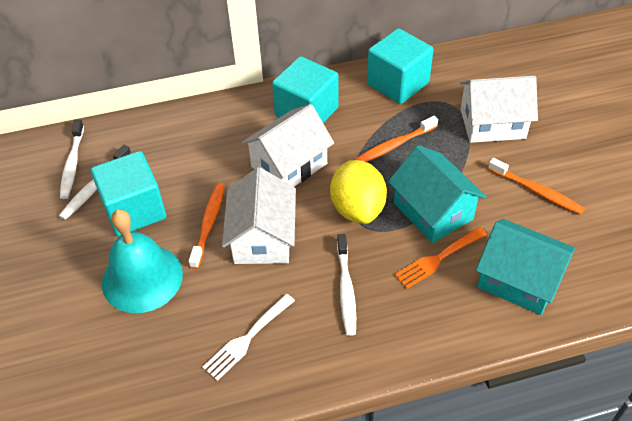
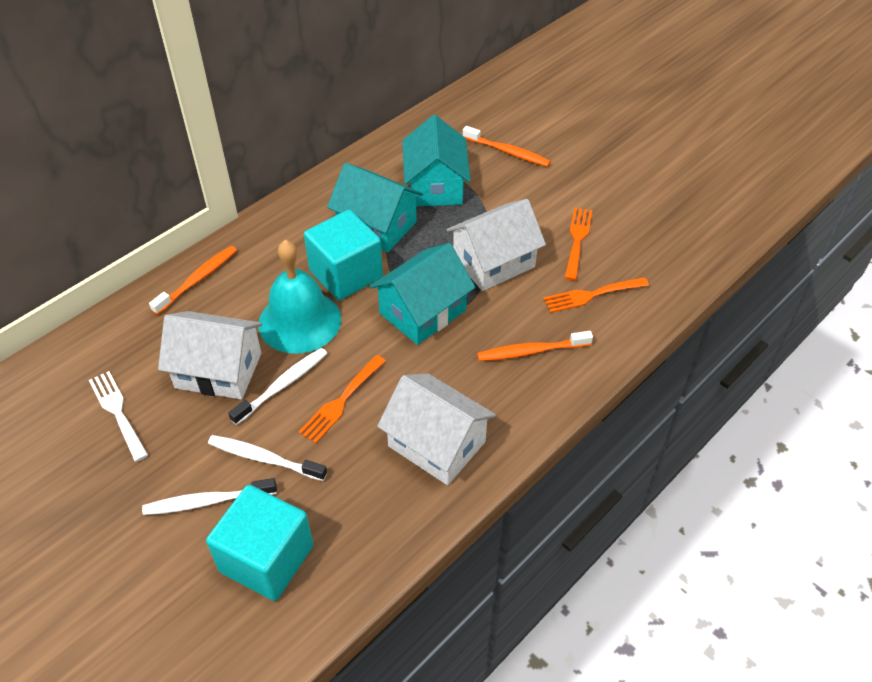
orange fork: 1 -> 3
turquoise cube: 3 -> 2
turquoise house: 2 -> 3
yellow lemon: 1 -> 0

